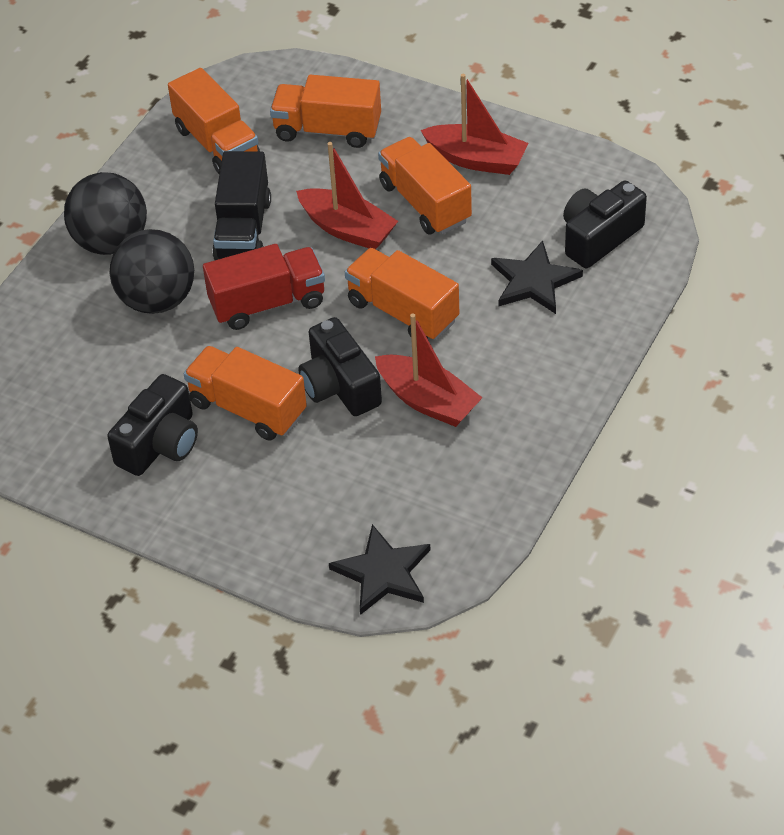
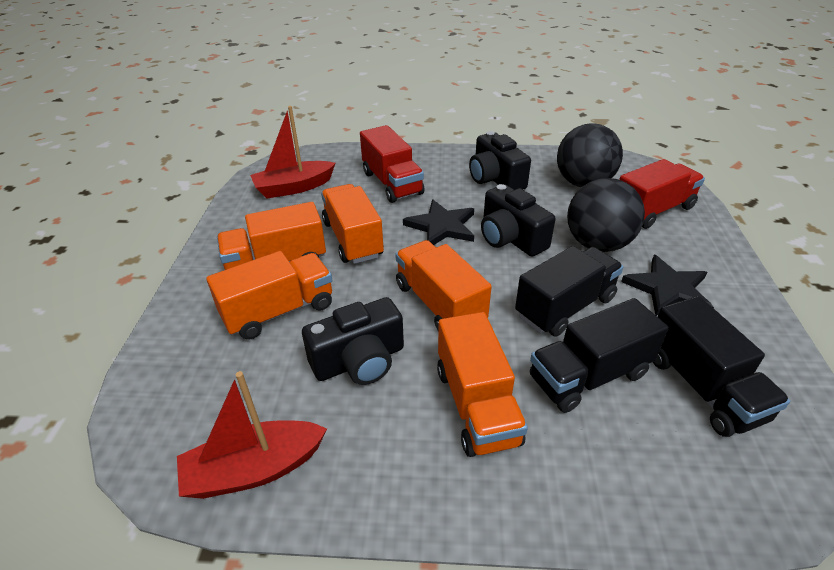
black truck: 1 -> 3
red boat: 3 -> 2
red truck: 1 -> 2

